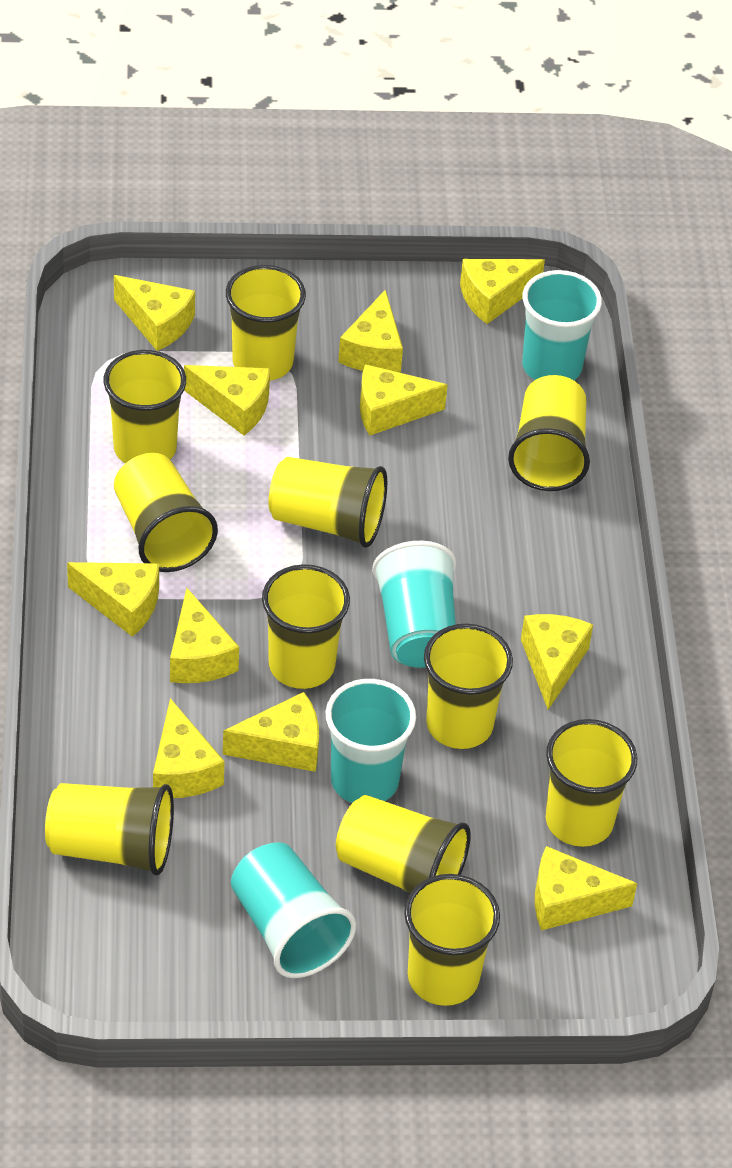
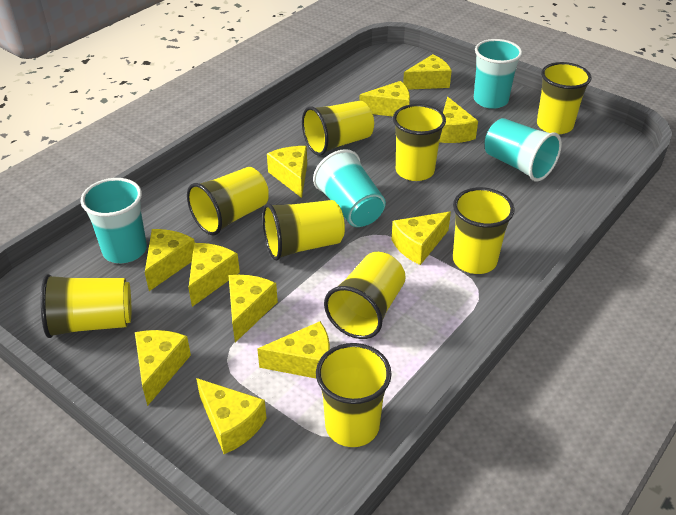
yellow cup: 11 -> 9

